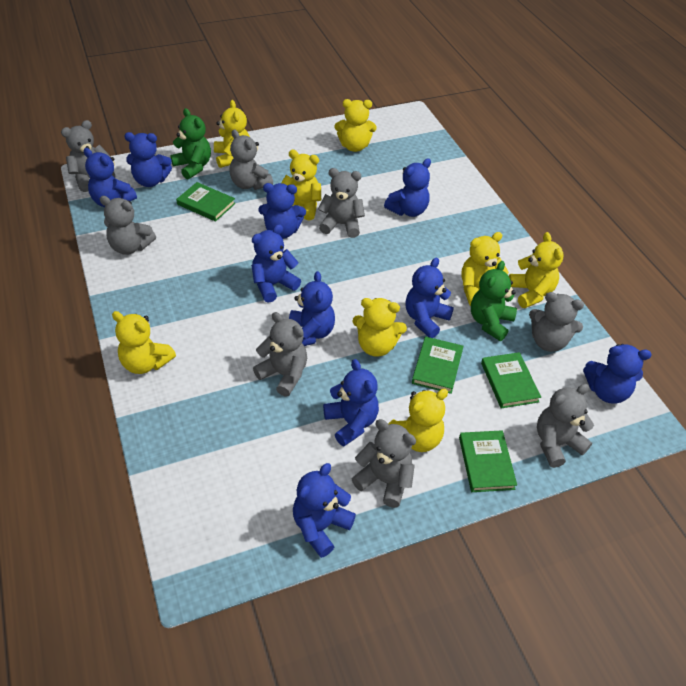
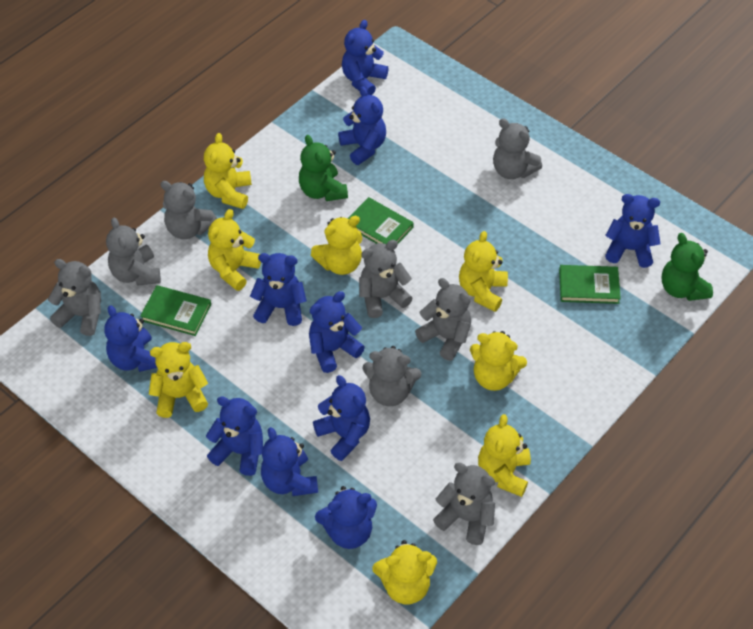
green book: 4 -> 3

